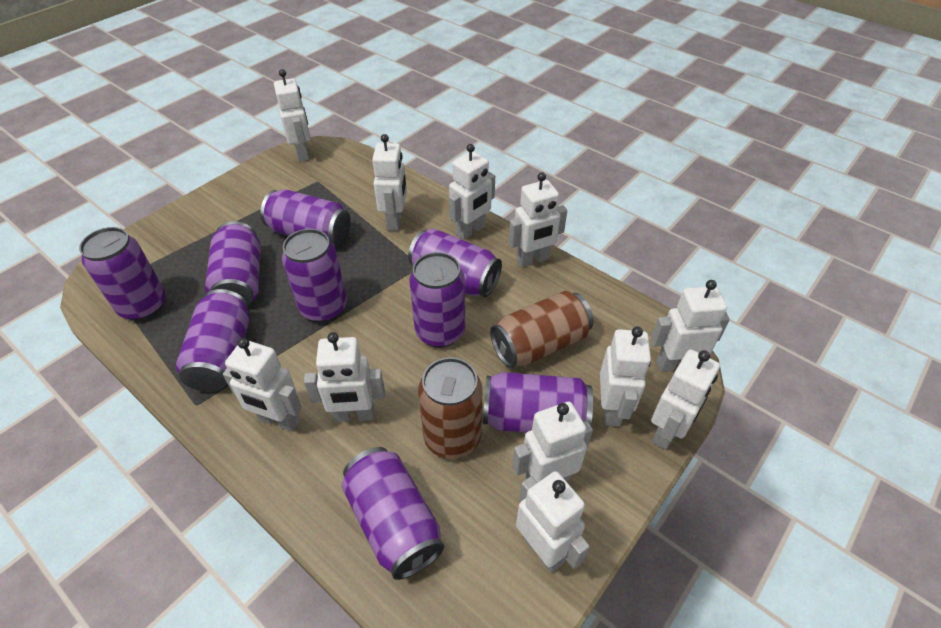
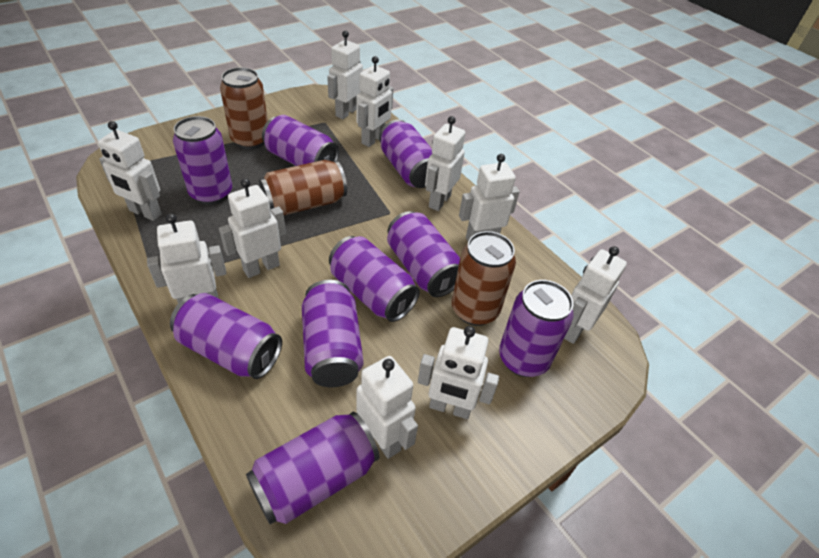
brown can: 2 -> 3
white robot: 11 -> 10

